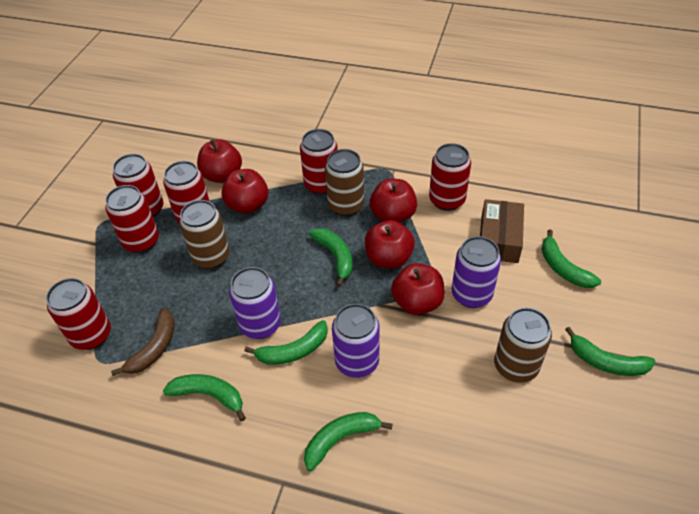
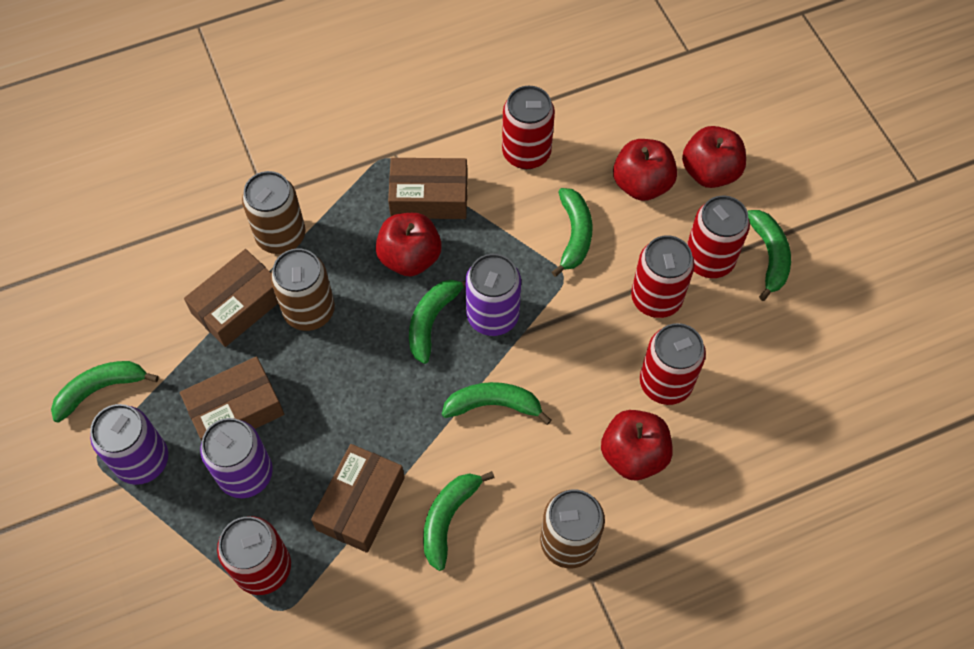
brown banana: 1 -> 0
brown box: 1 -> 4
red apple: 5 -> 4
red can: 6 -> 5

